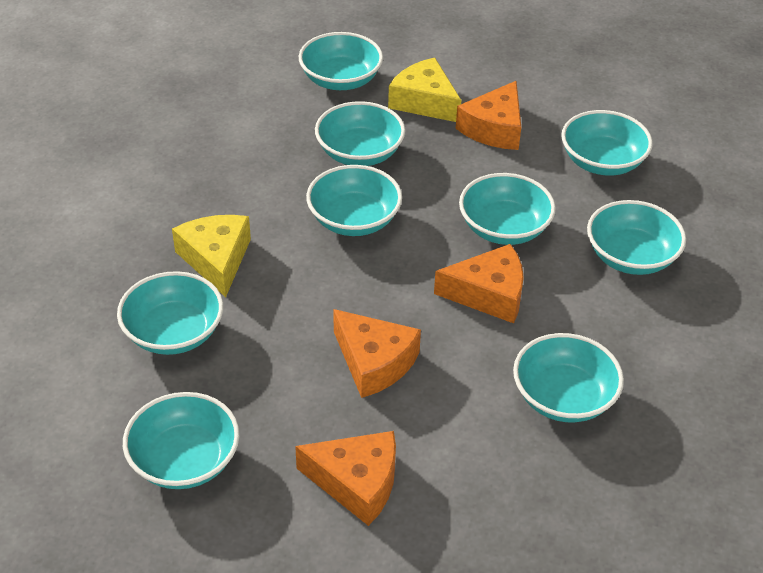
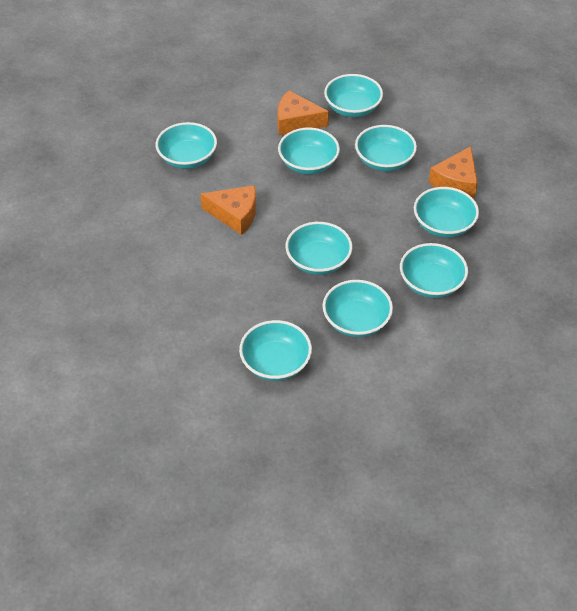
orange cheese: 4 -> 3
yellow cheese: 2 -> 0

